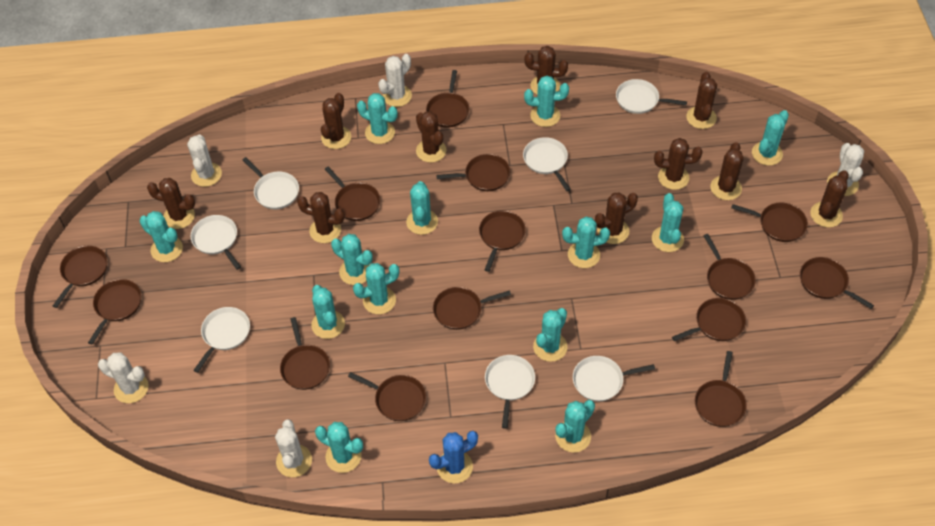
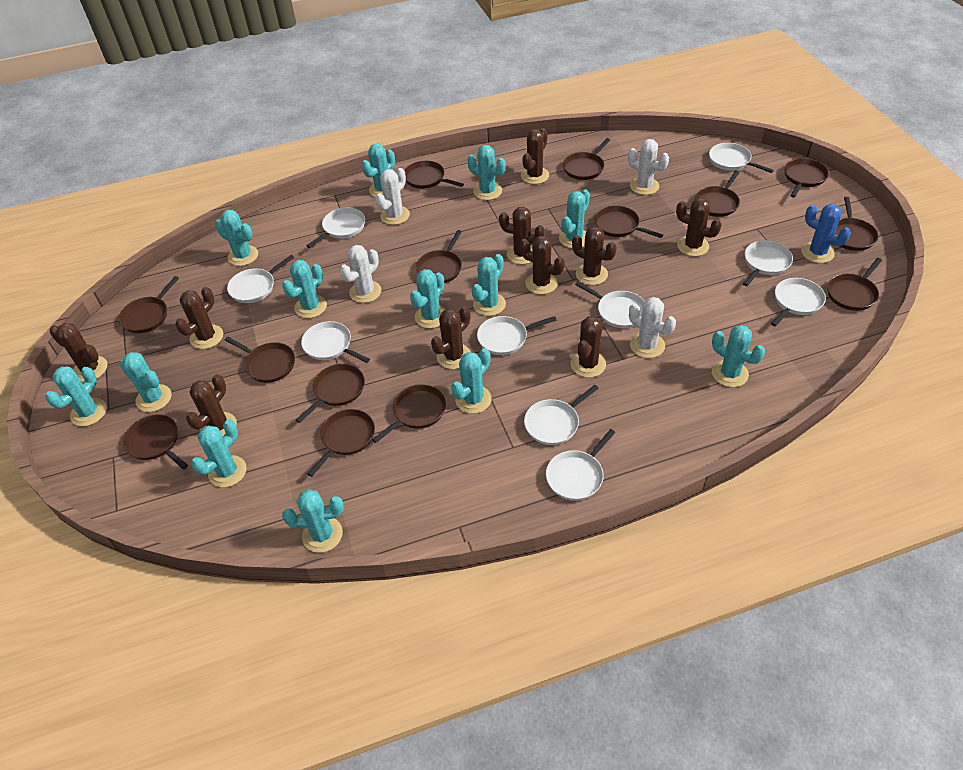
white cactus: 5 -> 4
white pan: 7 -> 10

